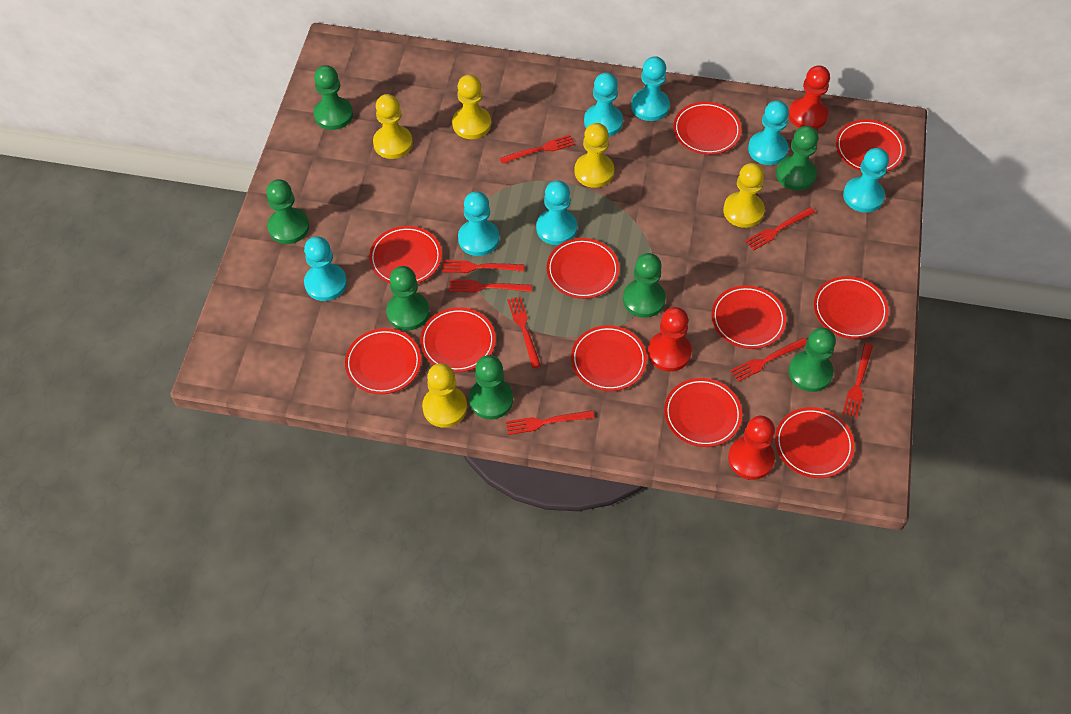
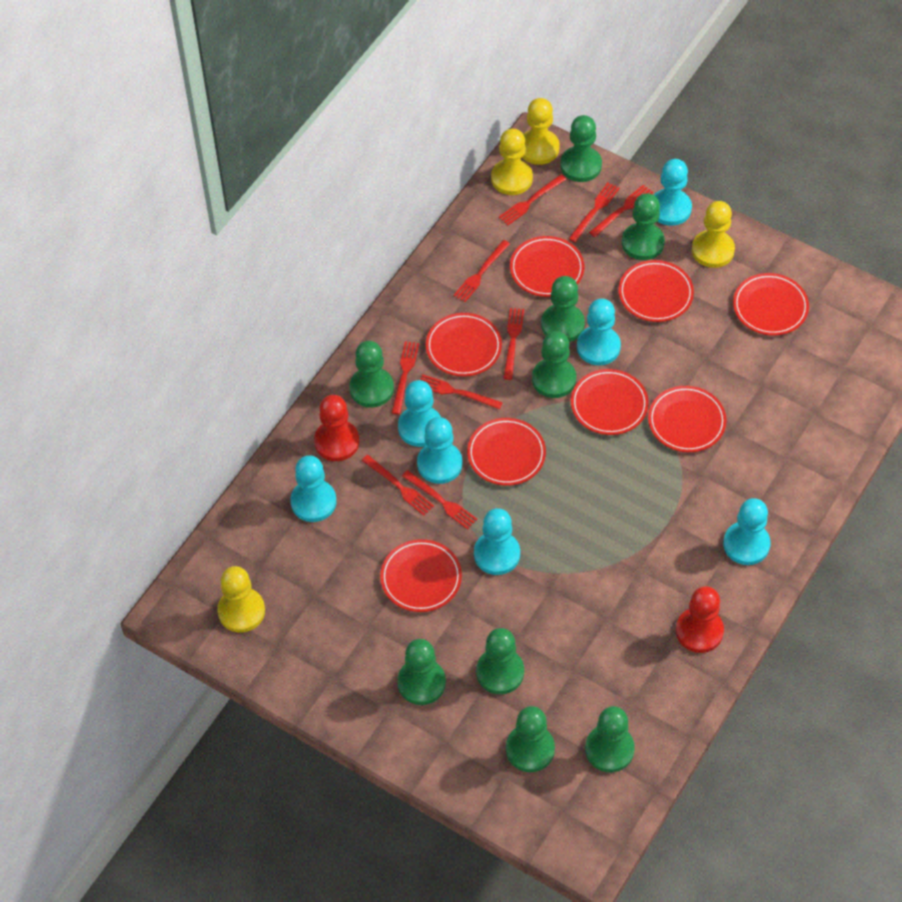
green pawn: 7 -> 9
red fork: 8 -> 9
red pawn: 3 -> 2
red plate: 11 -> 8
yellow pawn: 5 -> 4

